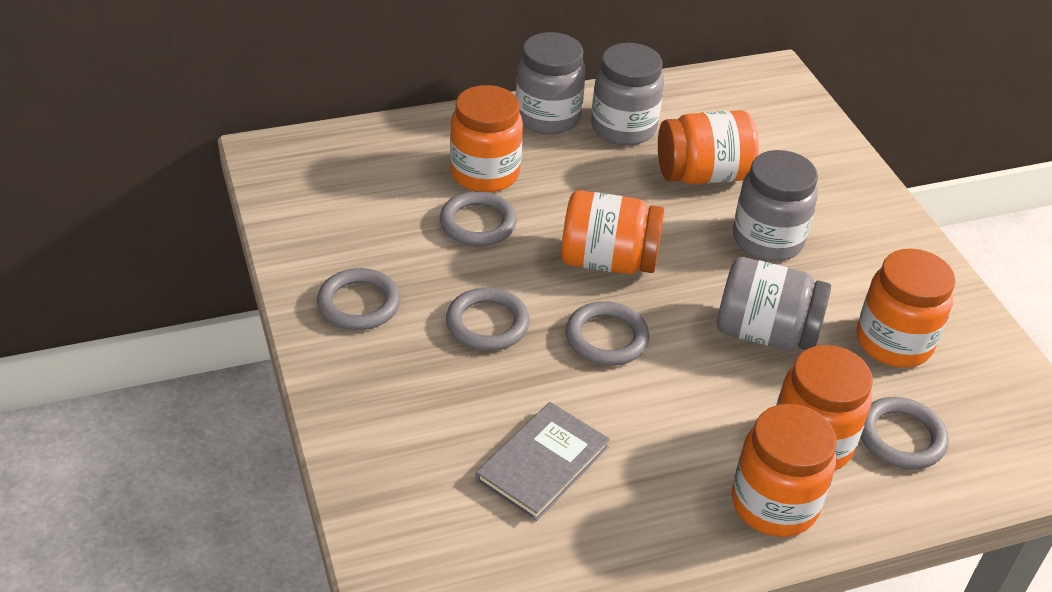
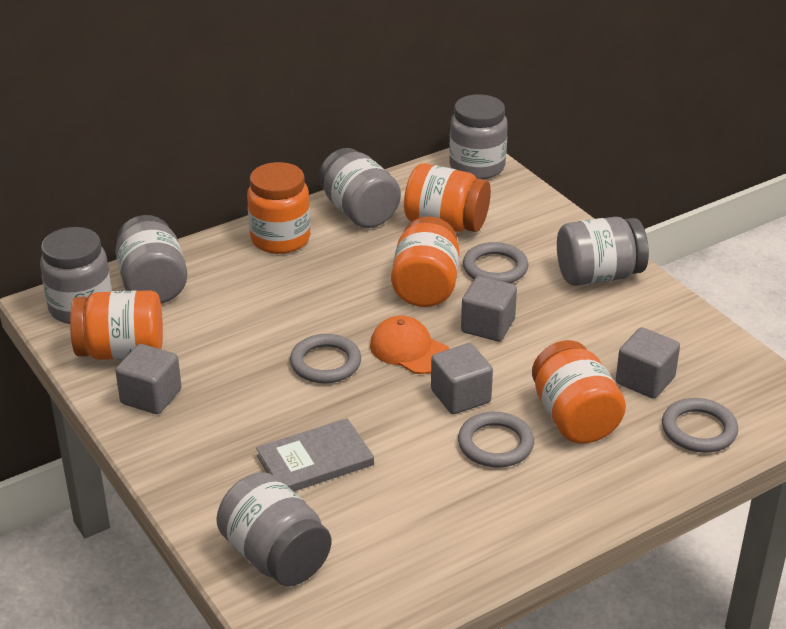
grey cube: 0 -> 4
grey jar: 4 -> 6
grey ring: 5 -> 4
orange cap: 0 -> 1
orange jar: 6 -> 5

